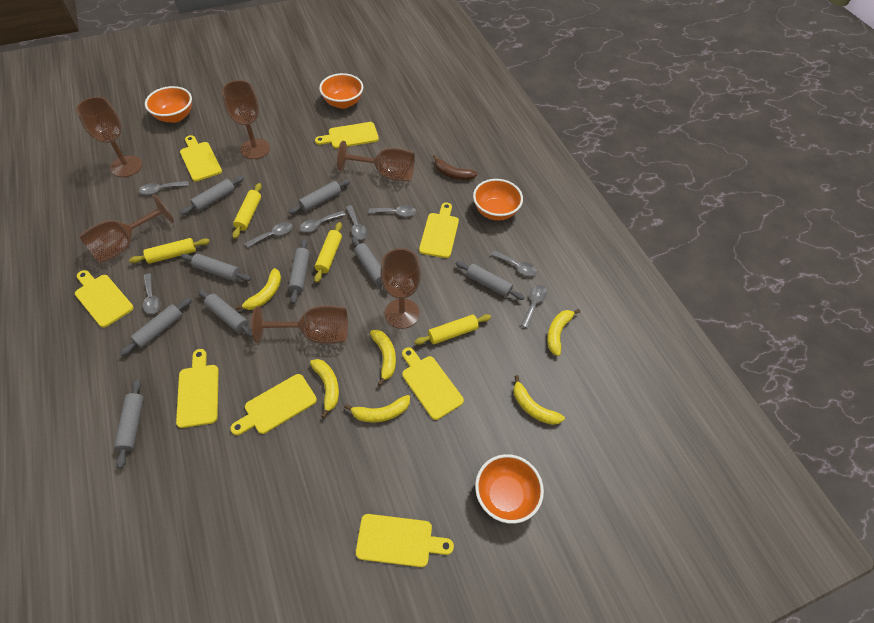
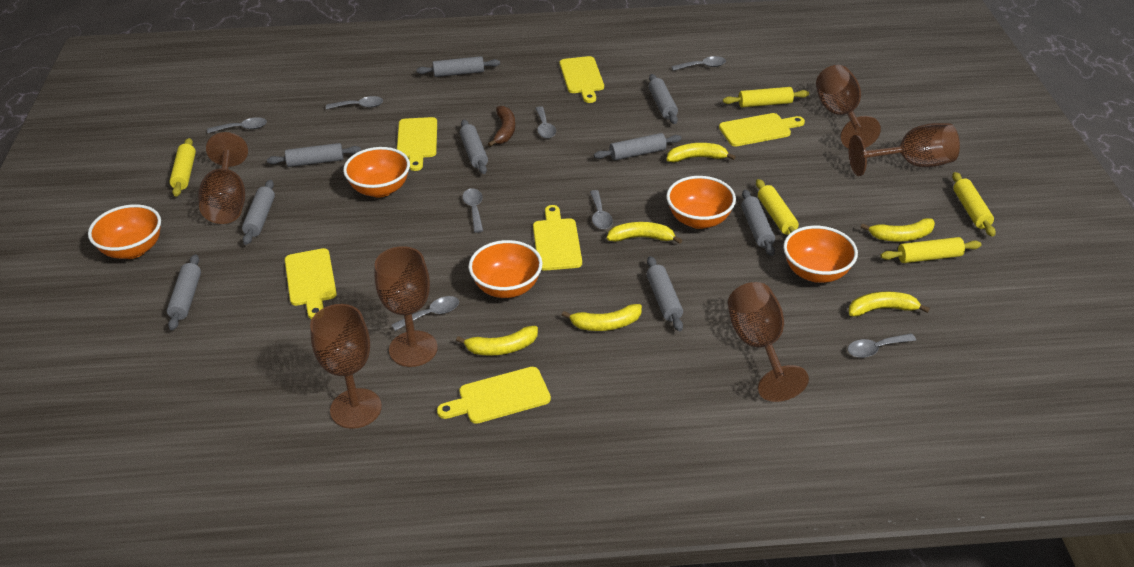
orange bowl: 4 -> 5
yellow cutting board: 8 -> 6
yellow rolling pin: 4 -> 5

